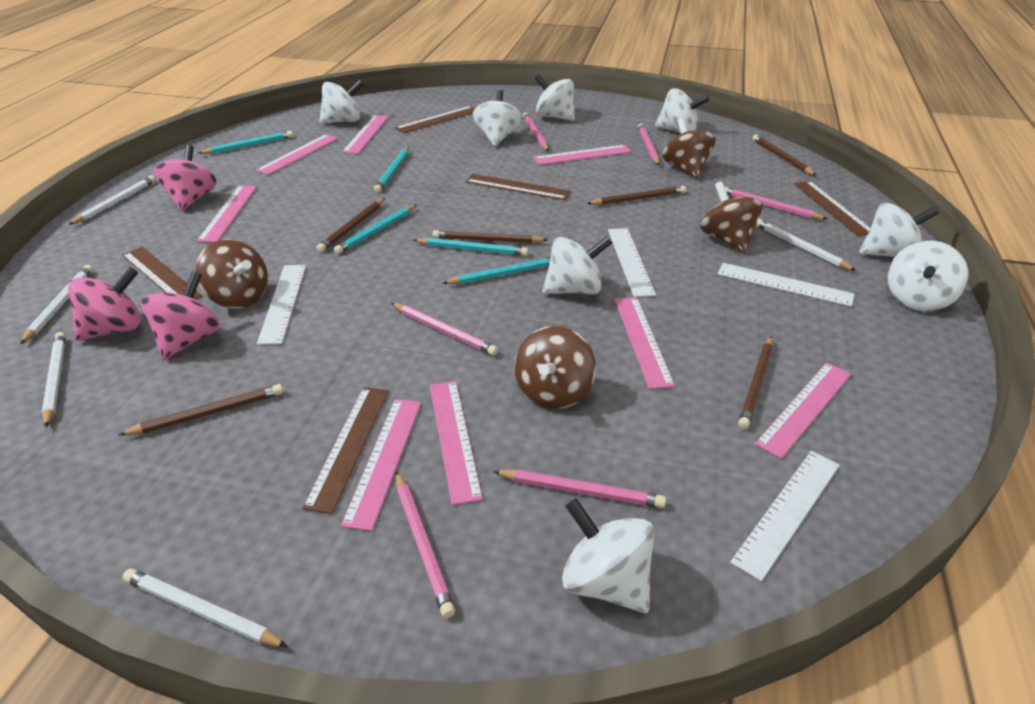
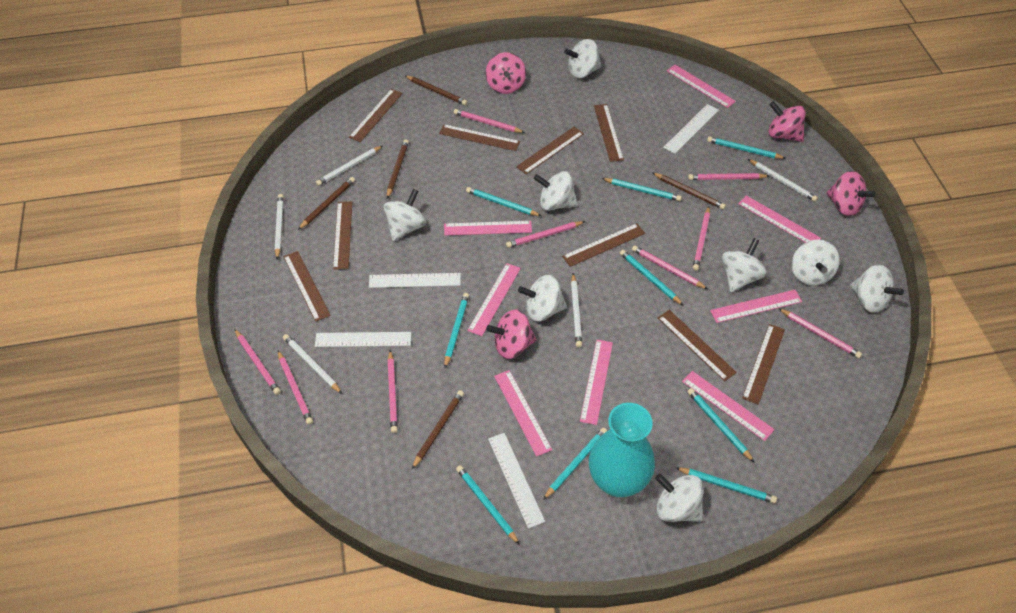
brown pencil: 6 -> 5
brown ruler: 5 -> 9
brown spinning top: 4 -> 0
pink pencil: 6 -> 9
pink spinning top: 3 -> 4
turquoise pencil: 5 -> 9
turquoise vase: 0 -> 1

